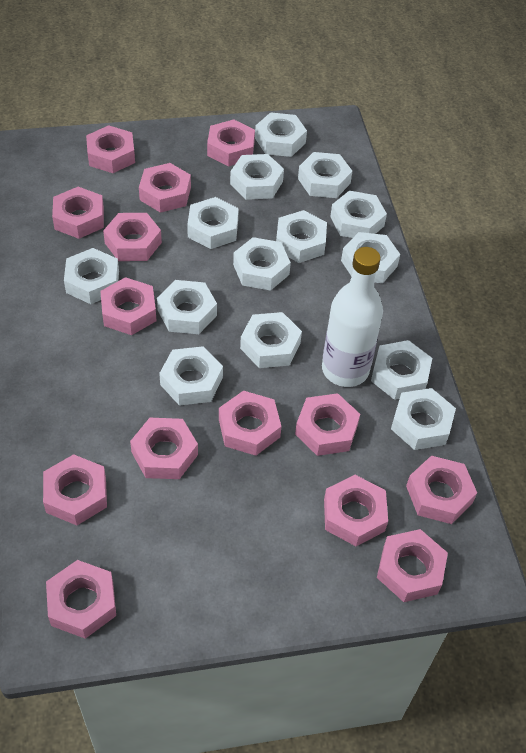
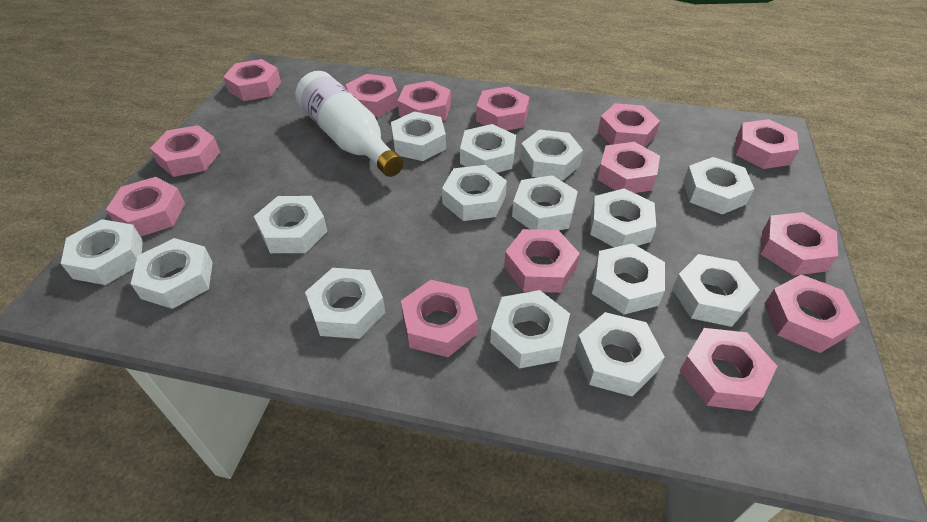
white nut: 14 -> 15

